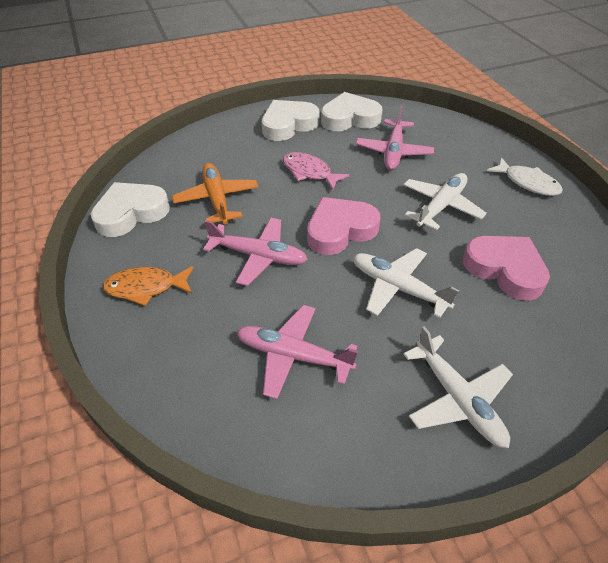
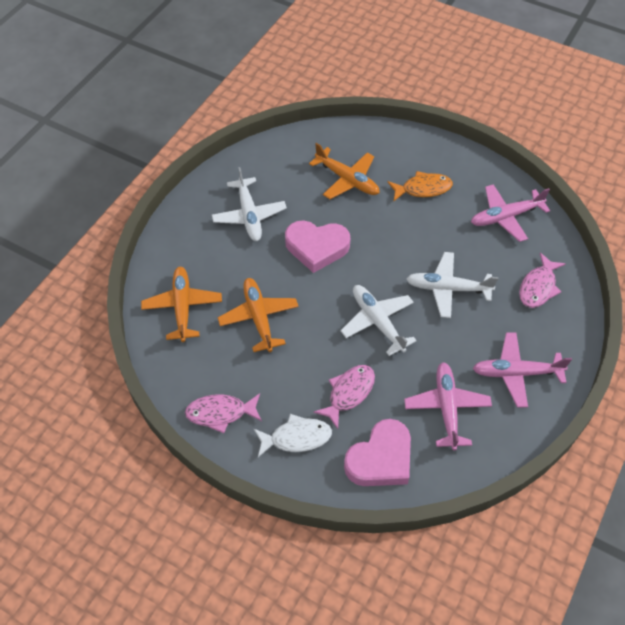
orange plane: 1 -> 3
pink fish: 1 -> 3
white heart: 3 -> 0

